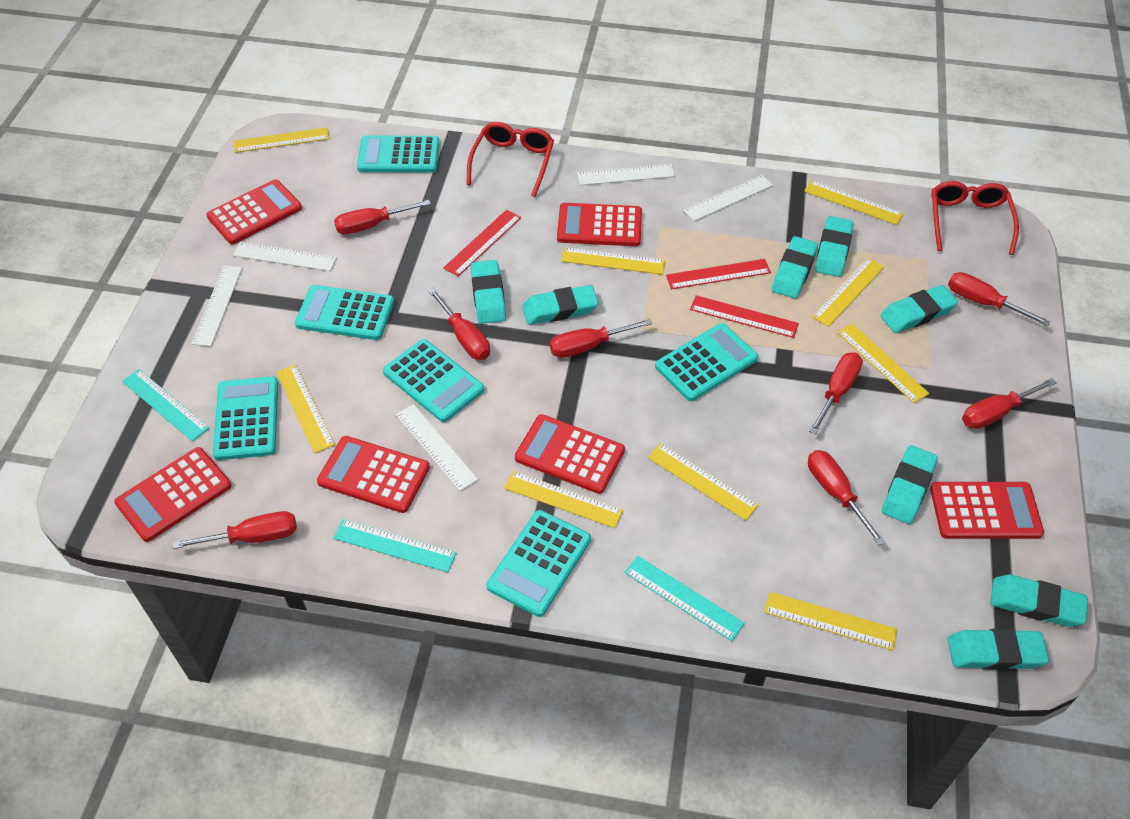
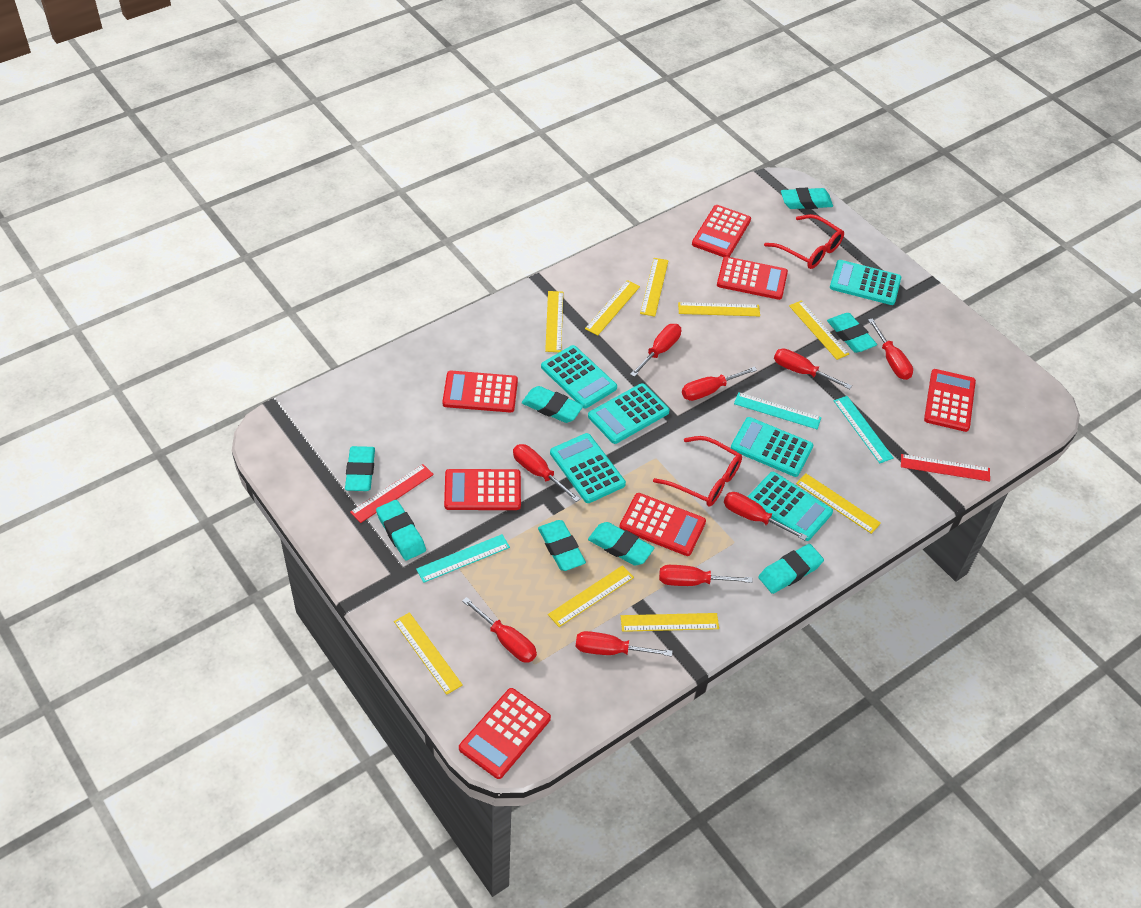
red calculator: 6 -> 7
red ruler: 3 -> 2
red screwdriver: 8 -> 9
white ruler: 5 -> 0

